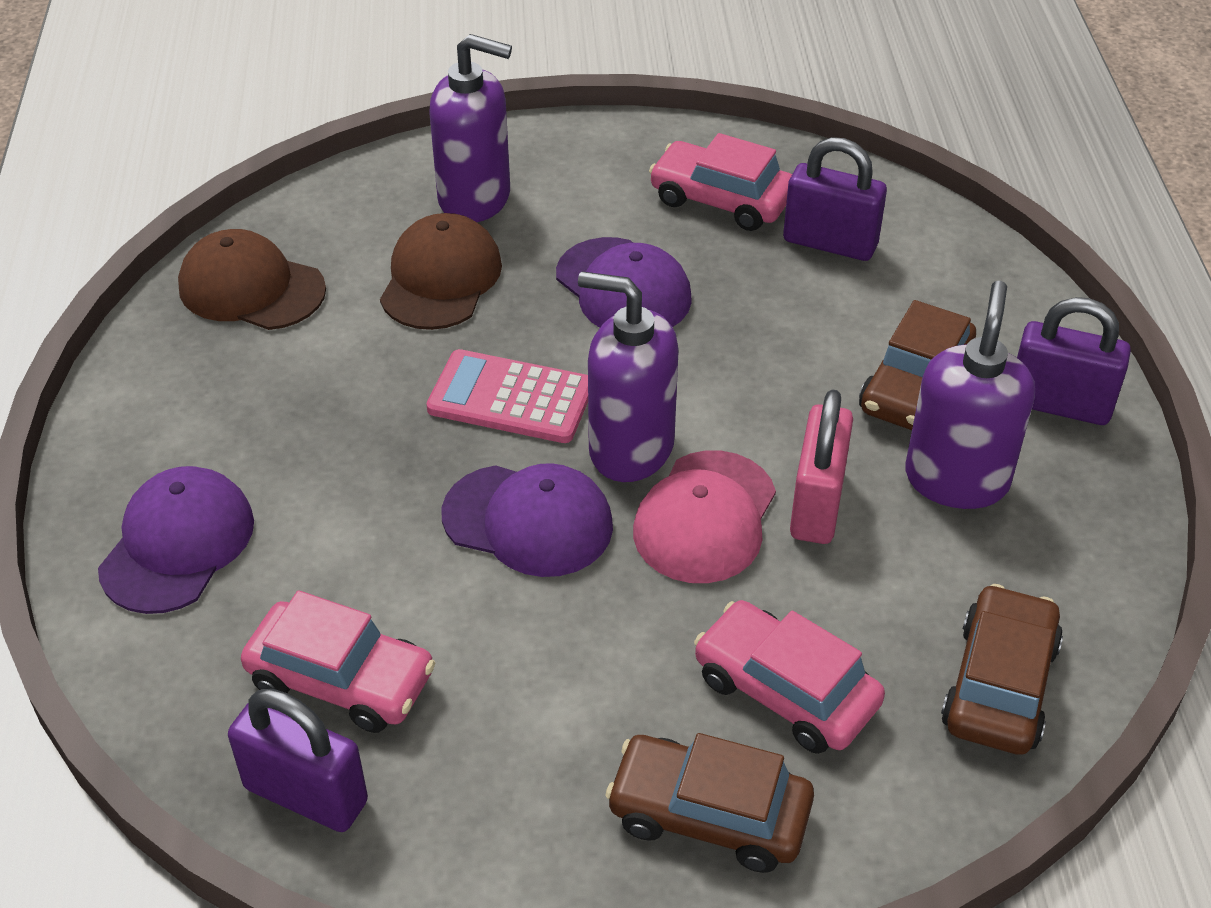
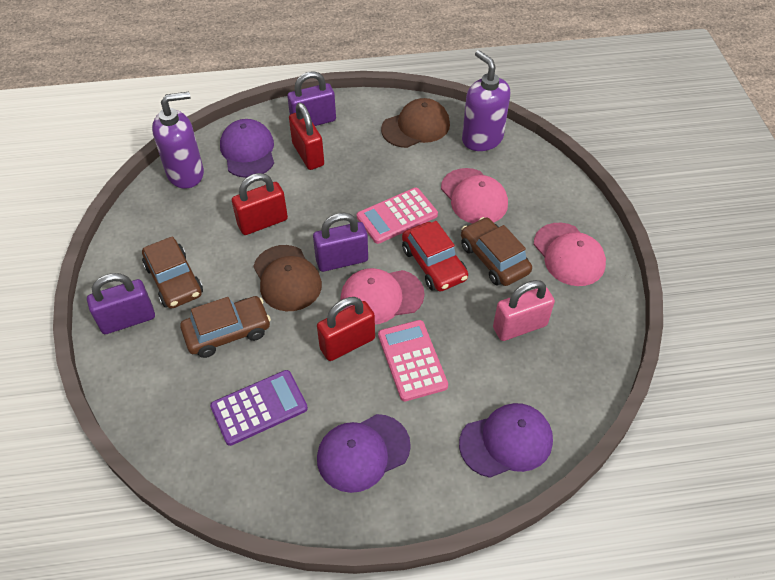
pink calculator: 1 -> 2
pink cap: 1 -> 3
pink car: 3 -> 0
purple calculator: 0 -> 1
purple soap dispenser: 3 -> 2
red car: 0 -> 1
red padlock: 0 -> 3

